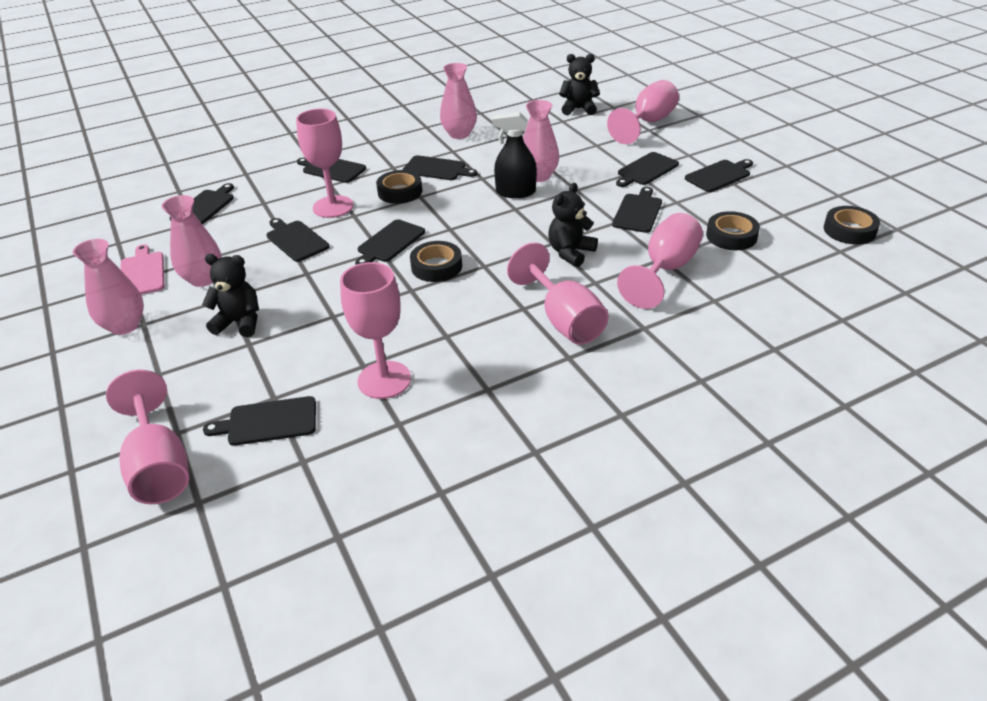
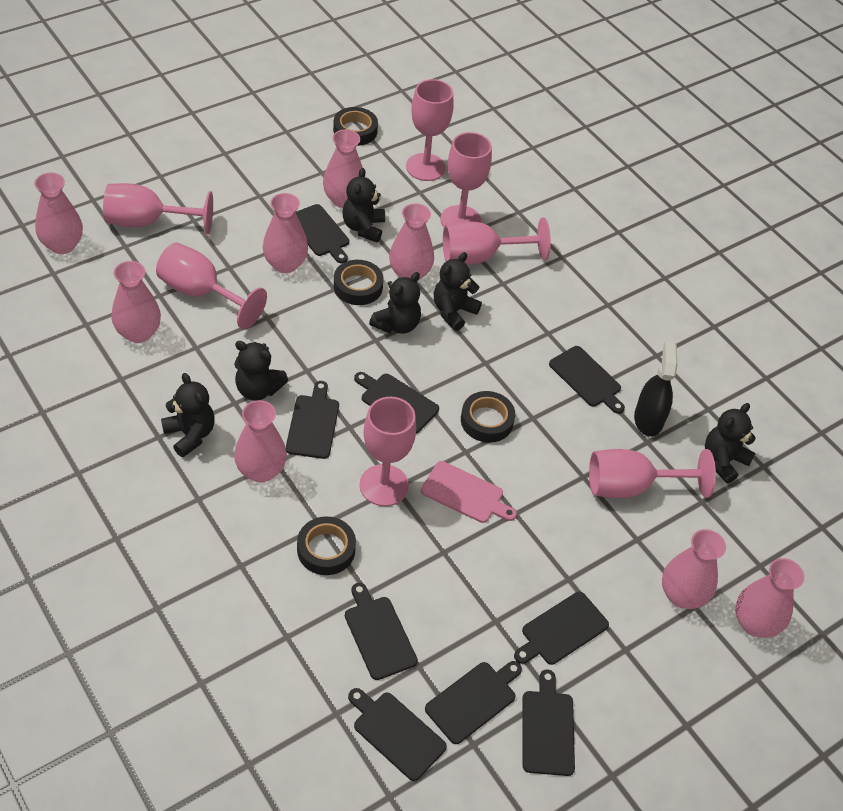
black teddy bear: 3 -> 6
pink goblet: 6 -> 7
pink vase: 4 -> 8

